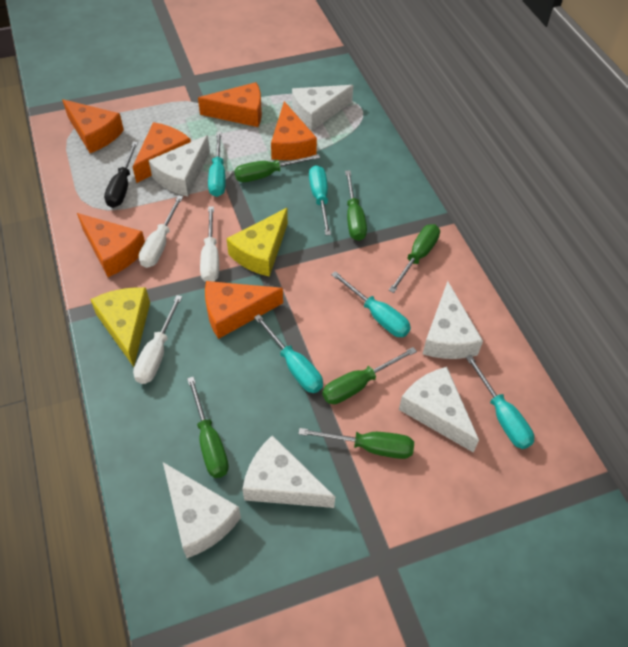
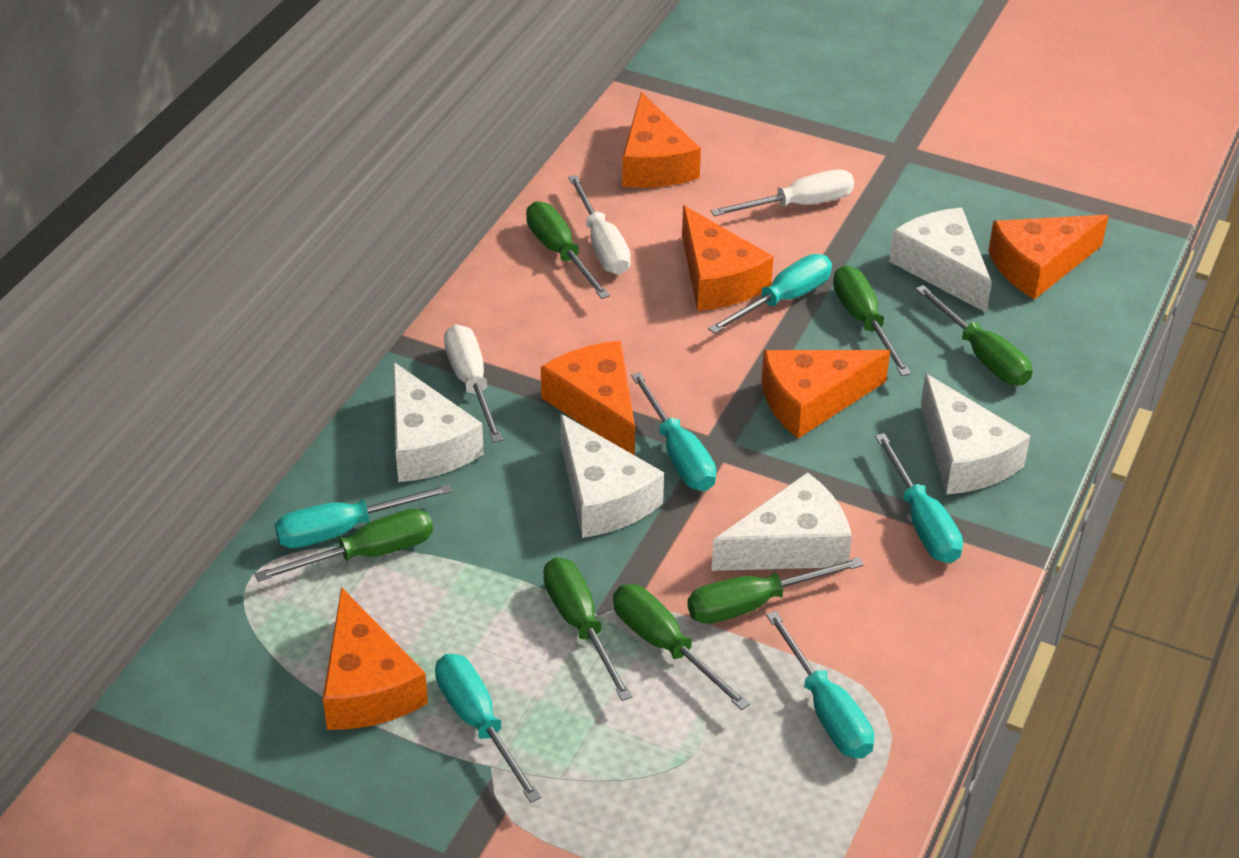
black screwdriver: 1 -> 0
green screwdriver: 6 -> 7
turquoise screwdriver: 5 -> 6
white cheese: 6 -> 5
yellow cheese: 2 -> 0

